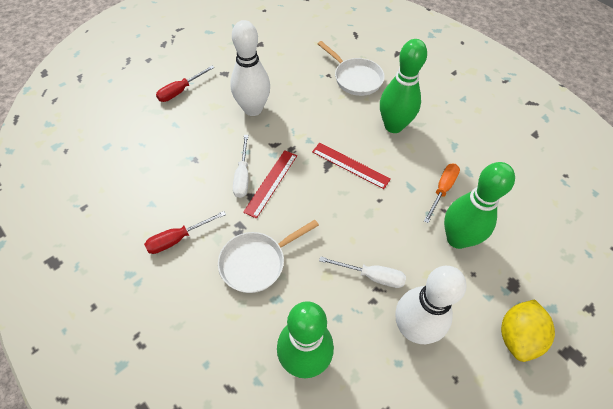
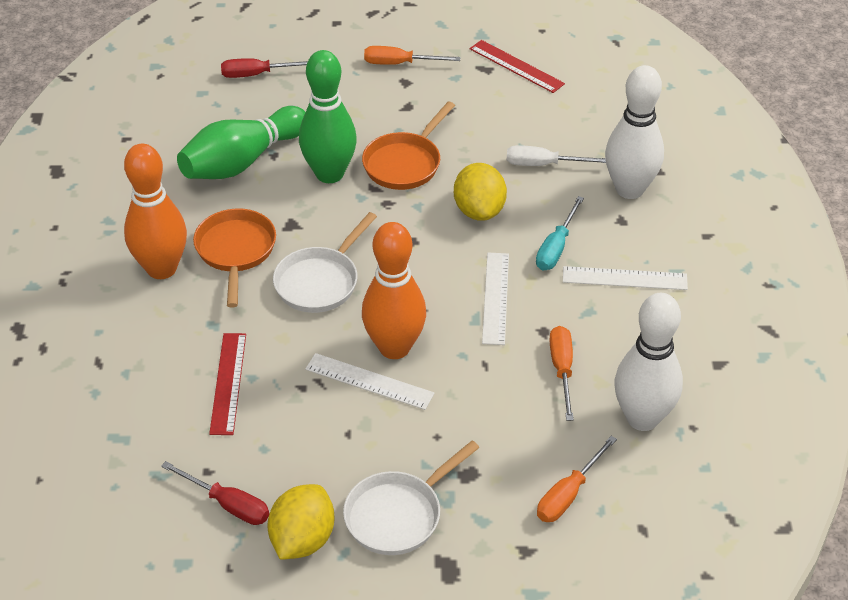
green bowling pin: 3 -> 2
orange bowling pin: 0 -> 2
orange pan: 0 -> 2
orange screwdriver: 1 -> 3
turquoise screwdriver: 0 -> 1
white ruler: 0 -> 3
white screwdriver: 2 -> 1
yellow lemon: 1 -> 2

